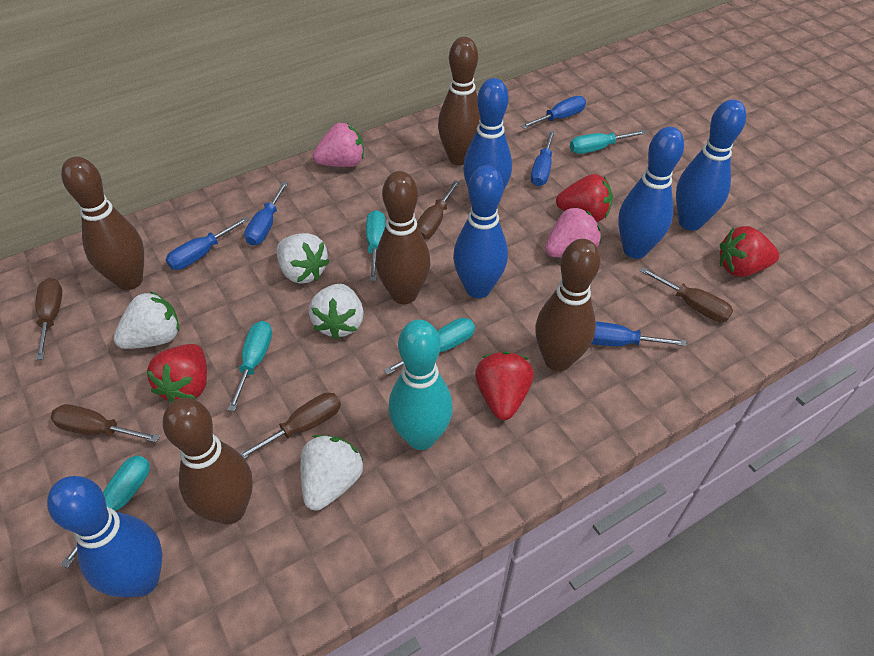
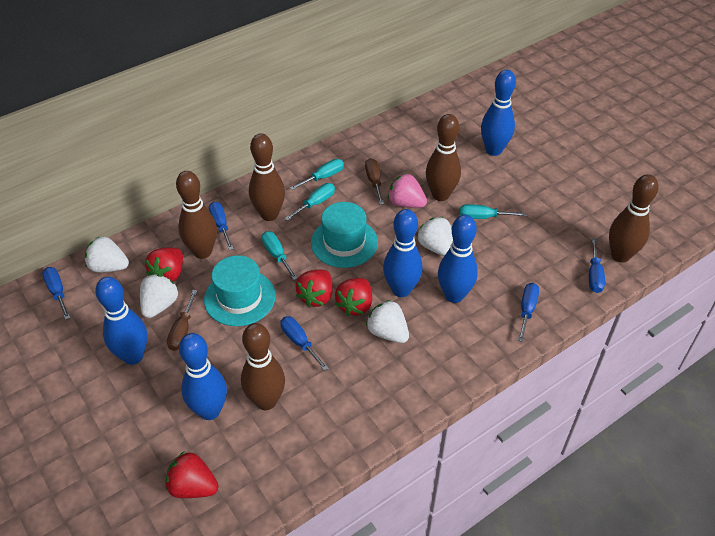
brown screwdriver: 5 -> 2
pink strawberry: 2 -> 1
turquoise bowling pin: 1 -> 0
turquoise hat: 0 -> 2
turquoise screwdriver: 5 -> 4

